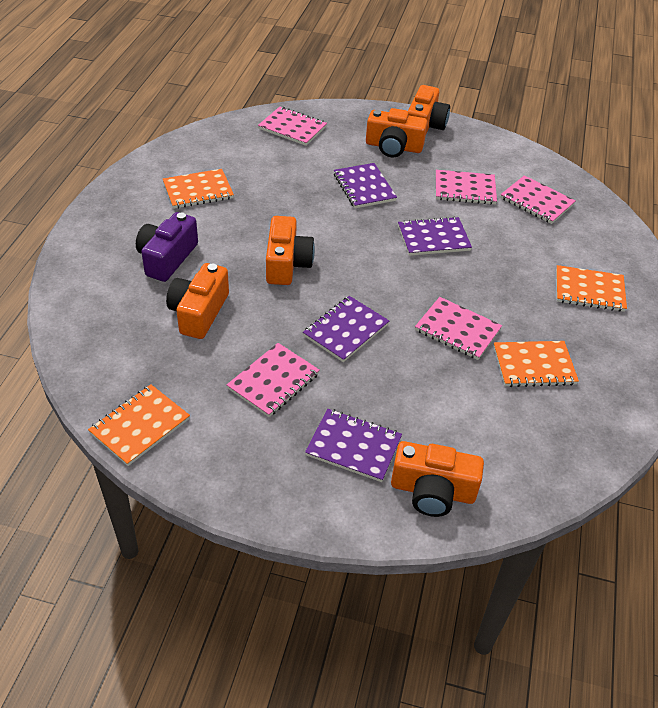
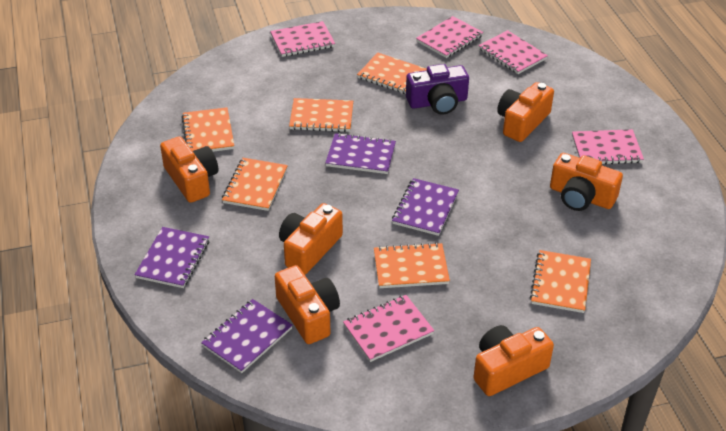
orange camera: 5 -> 6
orange notebook: 4 -> 6

